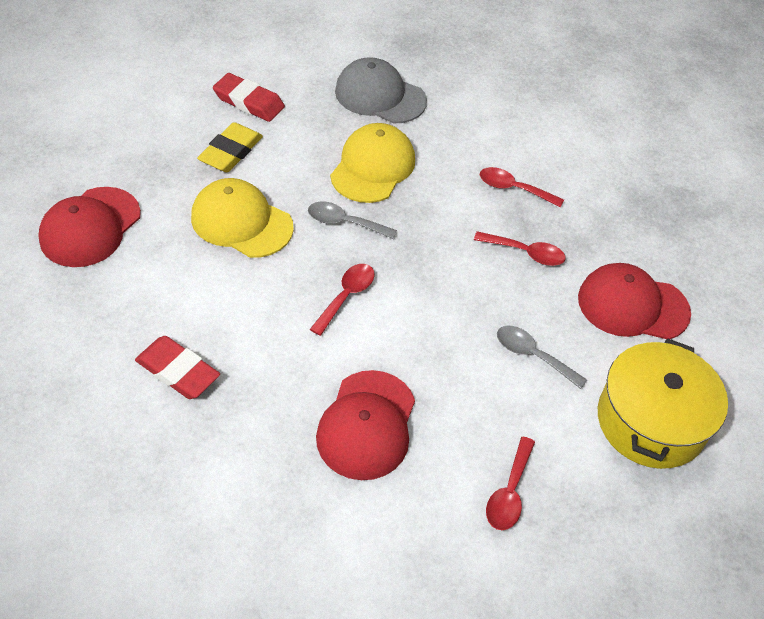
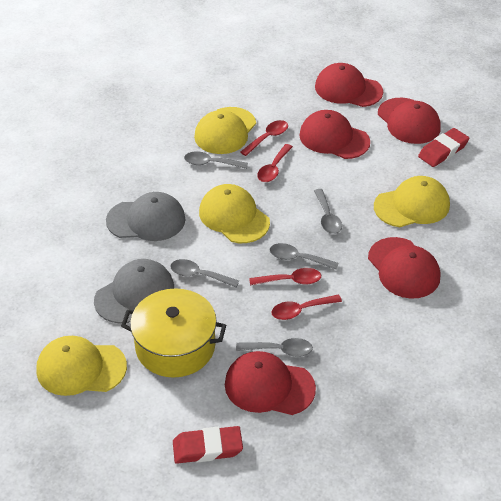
grey cap: 1 -> 2
grey spoon: 2 -> 5
red cap: 3 -> 5
yellow cap: 2 -> 4
yellow eraser: 1 -> 0

